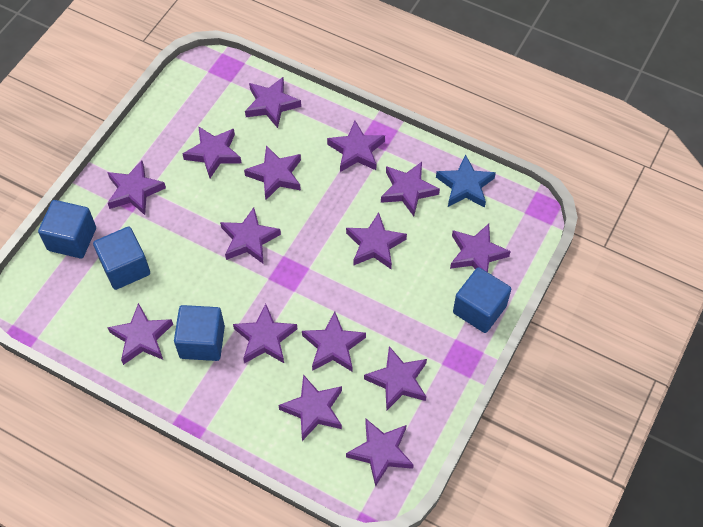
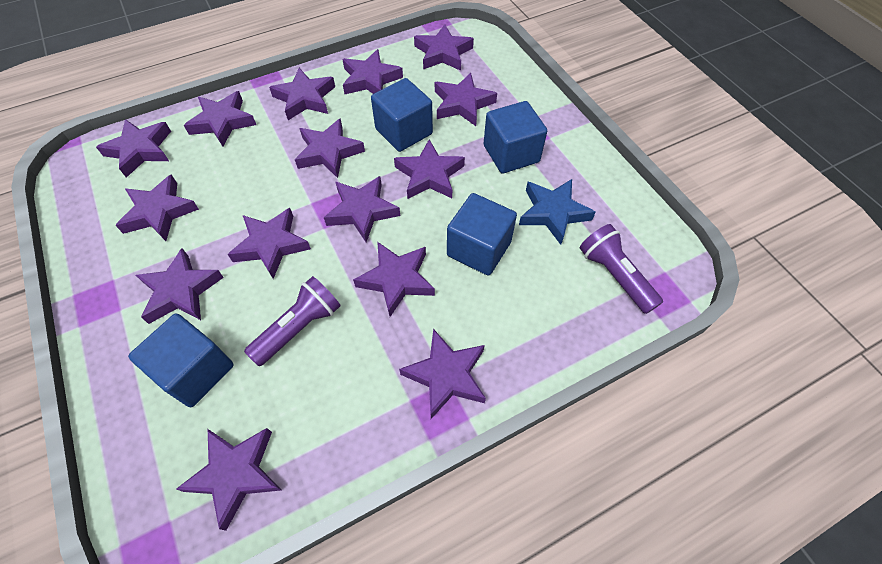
purple flashlight: 0 -> 2

